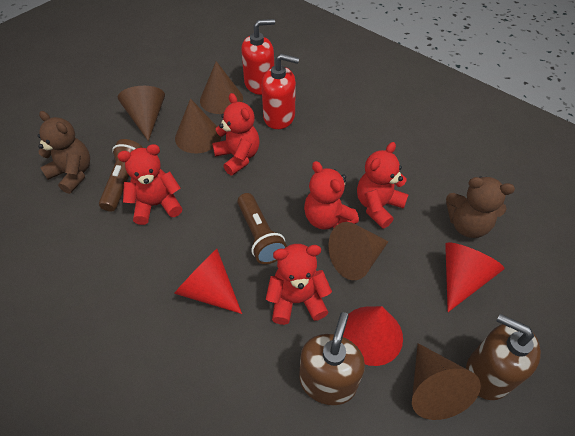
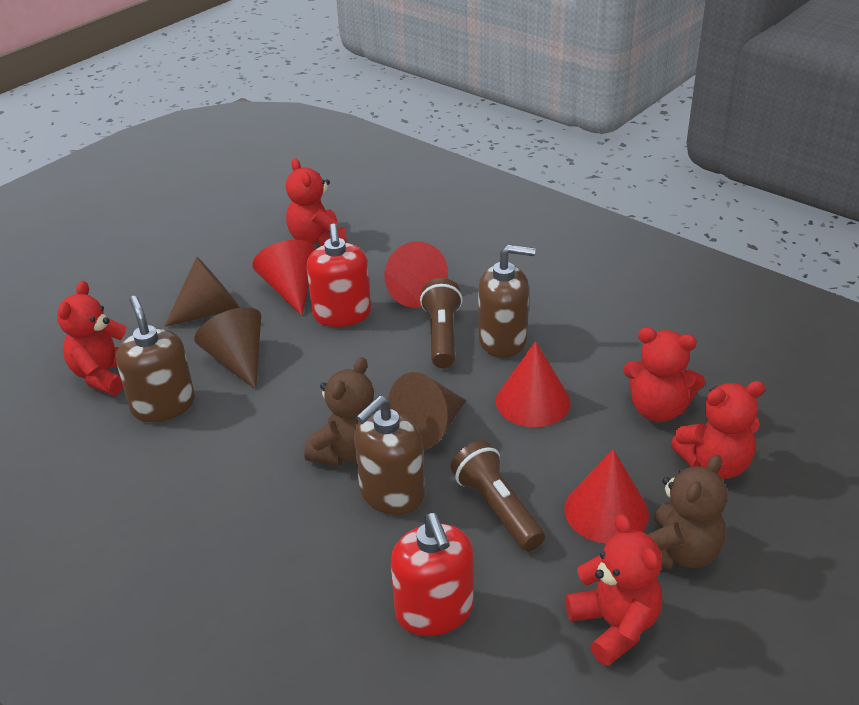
brown cone: 5 -> 3
brown soap dispenser: 2 -> 3
red cone: 3 -> 4

